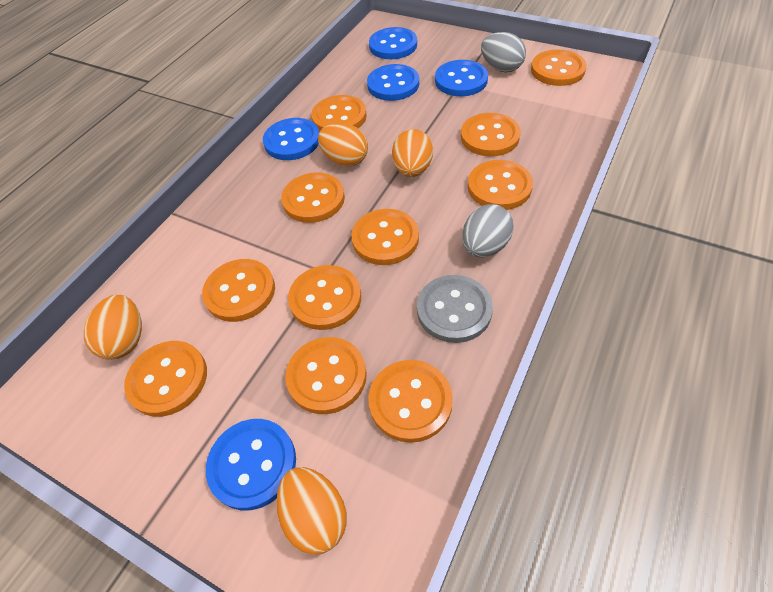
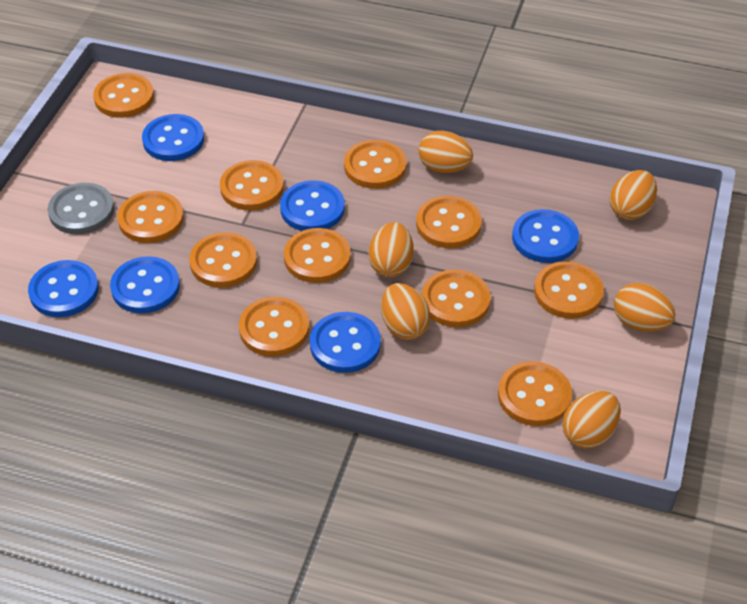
blue button: 5 -> 6
grey egg: 2 -> 0
orange egg: 4 -> 6

